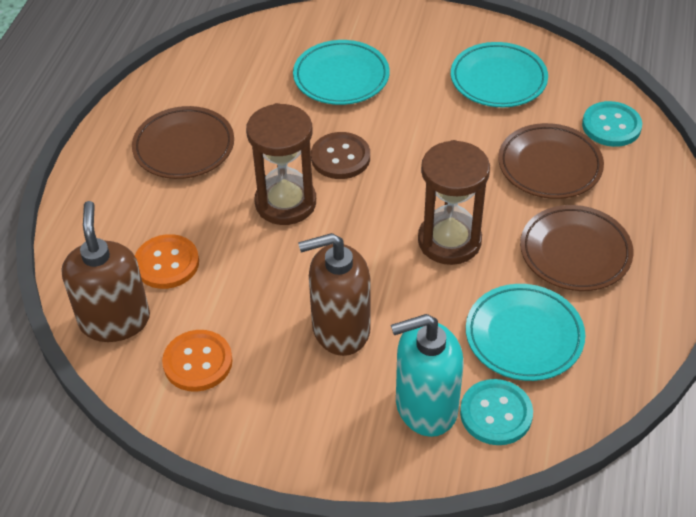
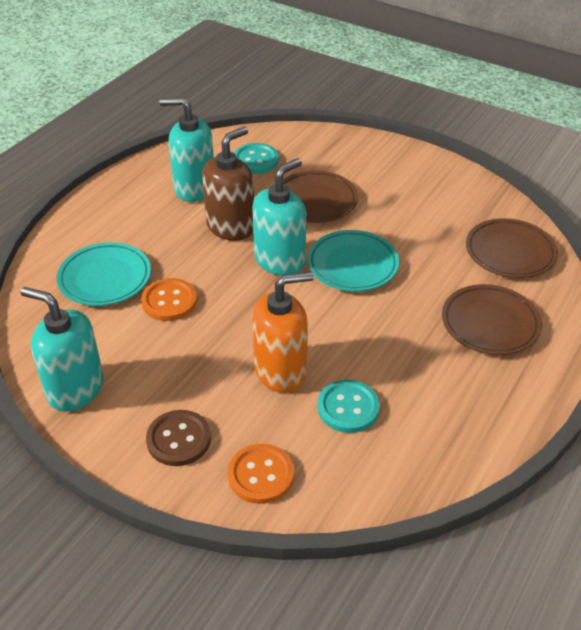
brown hourglass: 2 -> 0
brown soap dispenser: 2 -> 1
orange soap dispenser: 0 -> 1
turquoise plate: 3 -> 2
turquoise soap dispenser: 1 -> 3

